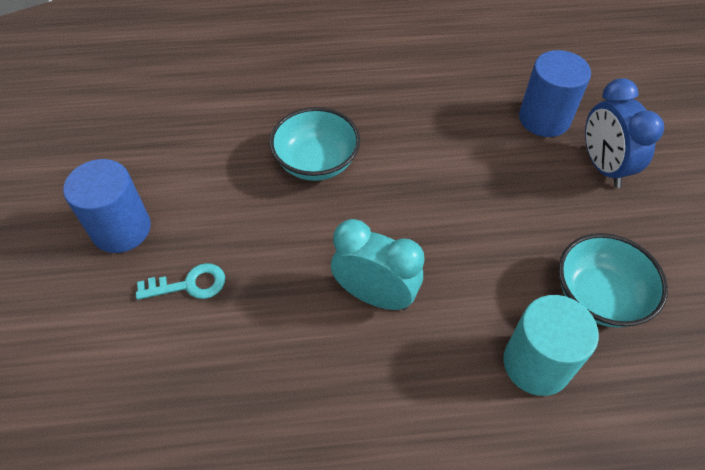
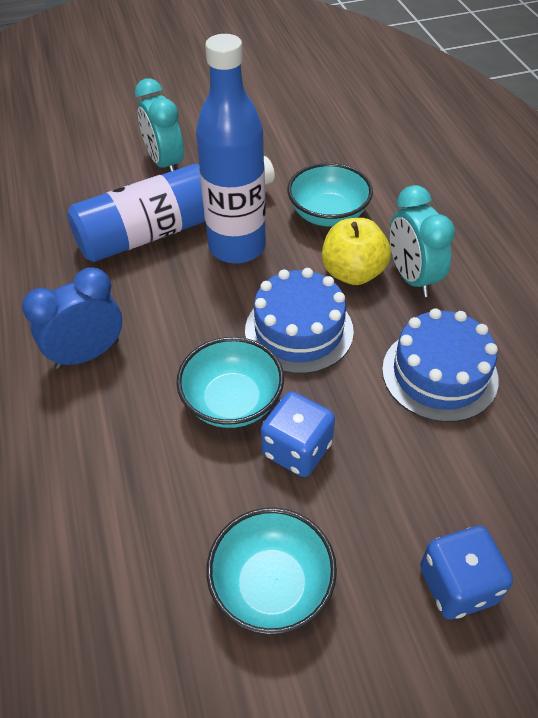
blue bottle: 0 -> 2
blue cake: 0 -> 2
blue cylinder: 2 -> 0
blue dice: 0 -> 2
turquoise bowl: 2 -> 3
turquoise clock: 1 -> 2
turquoise cylinder: 1 -> 0
turquoise key: 1 -> 0
yellow apple: 0 -> 1

